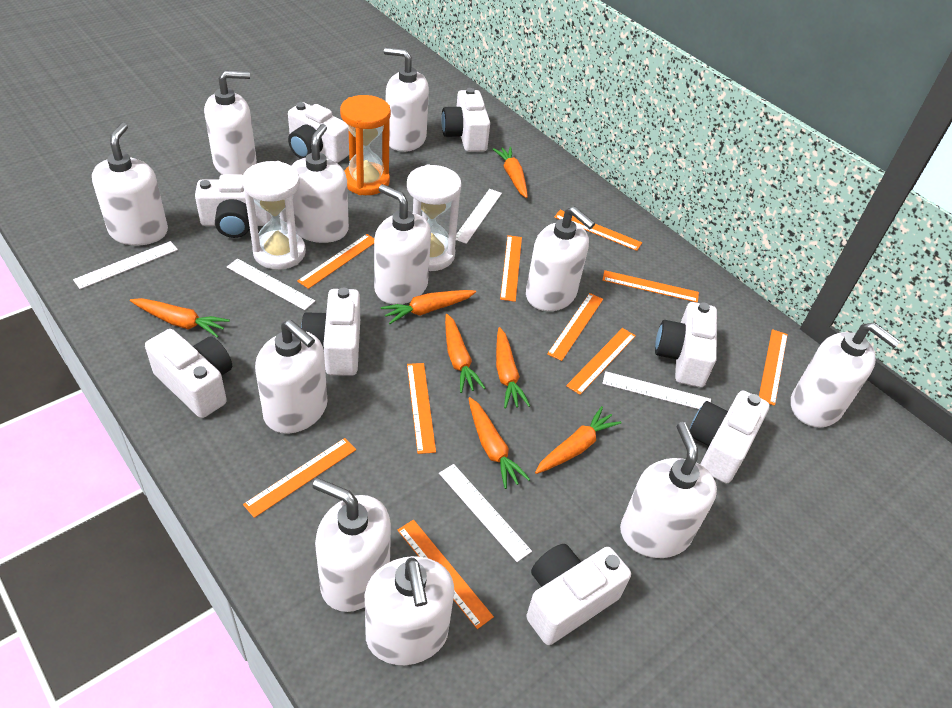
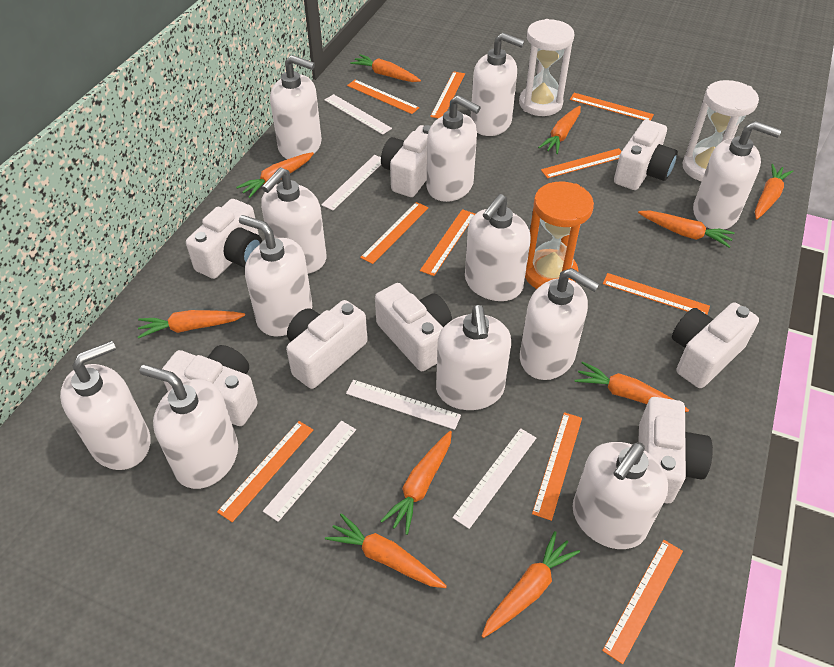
orange carrot: 7 -> 10
white soap dispenser: 11 -> 12

